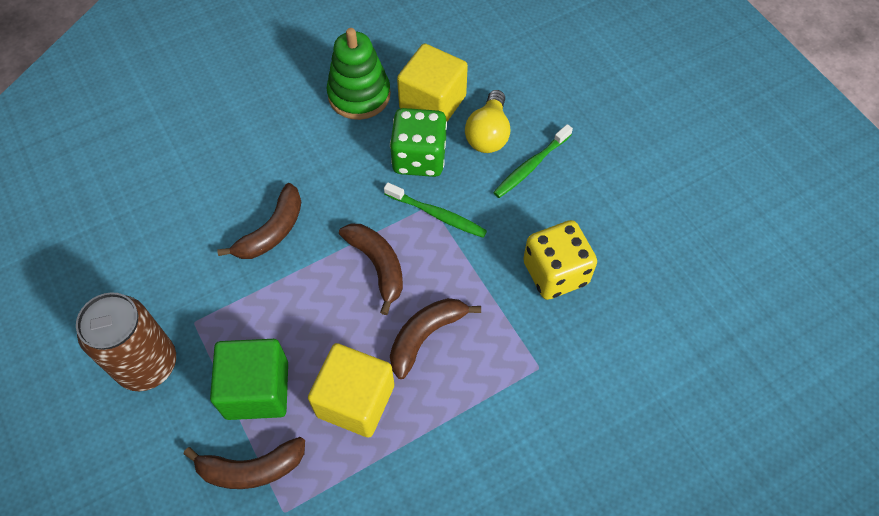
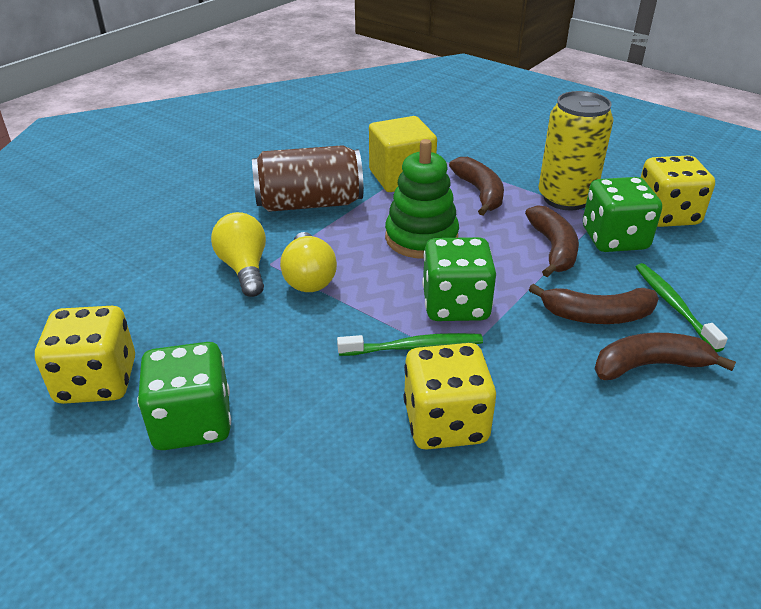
green cube: 1 -> 0
green dice: 1 -> 3
yellow can: 0 -> 1
yellow cube: 2 -> 1
yellow dice: 1 -> 3
yellow light bulb: 1 -> 2

